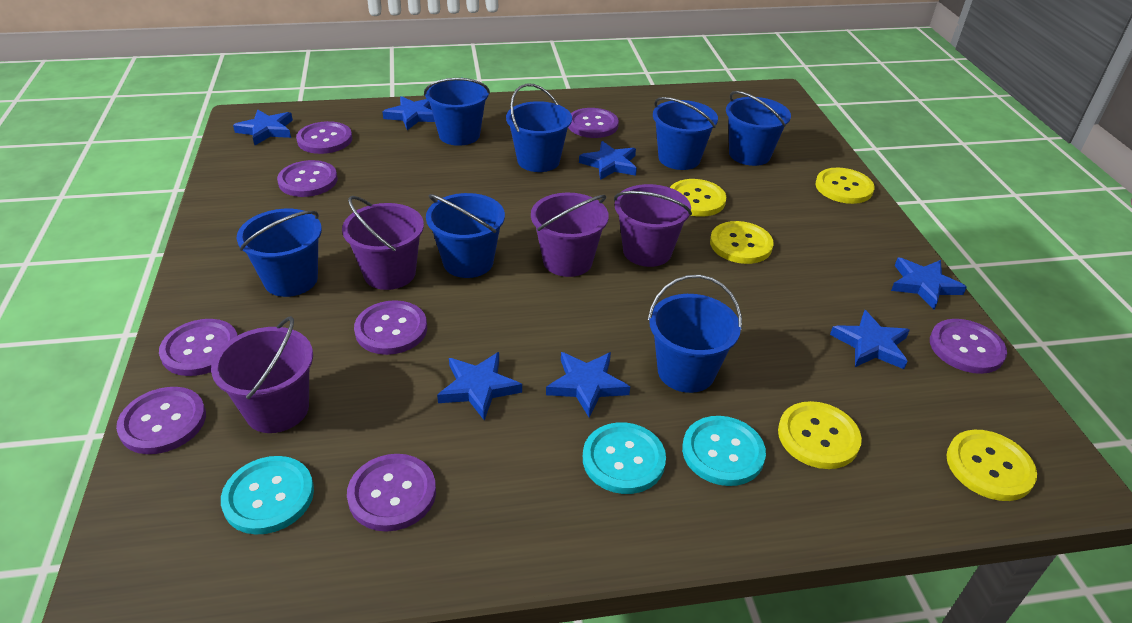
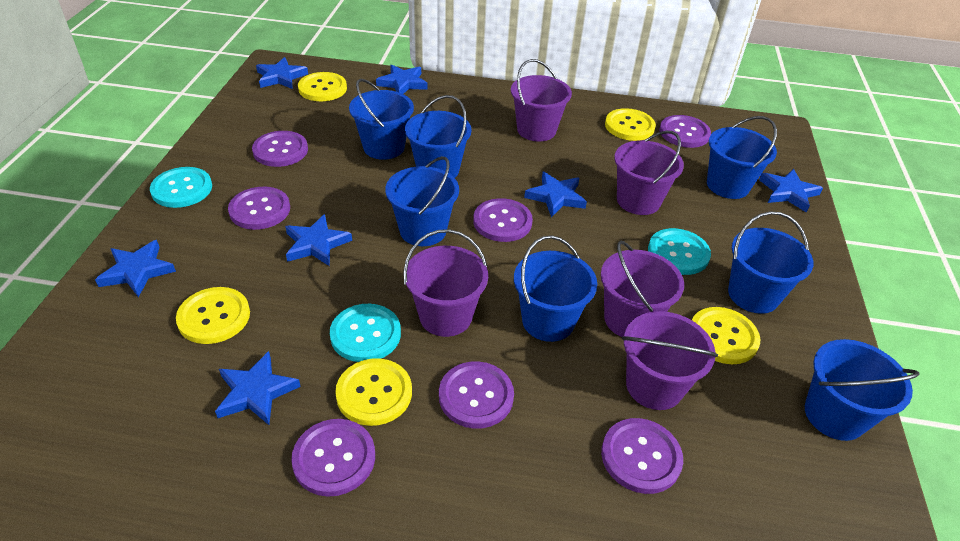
purple bucket: 4 -> 5
purple button: 8 -> 7

